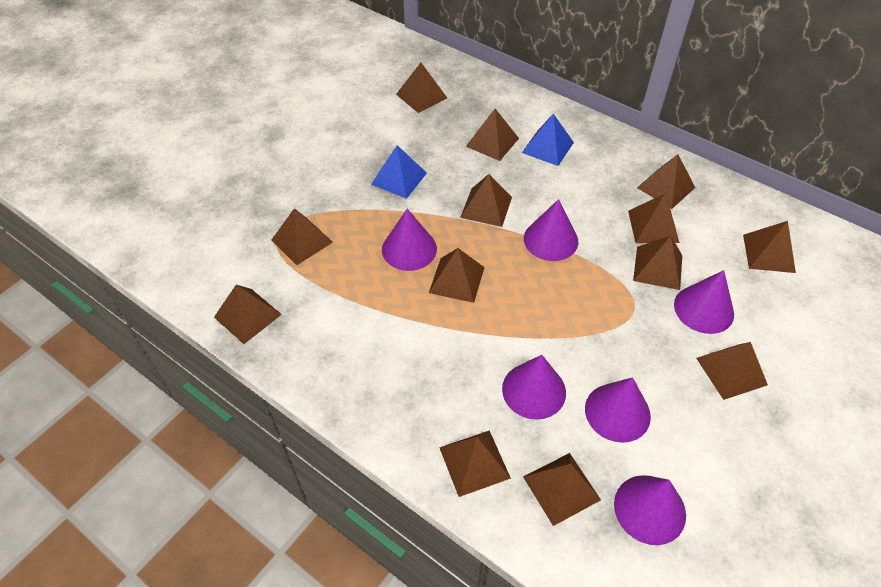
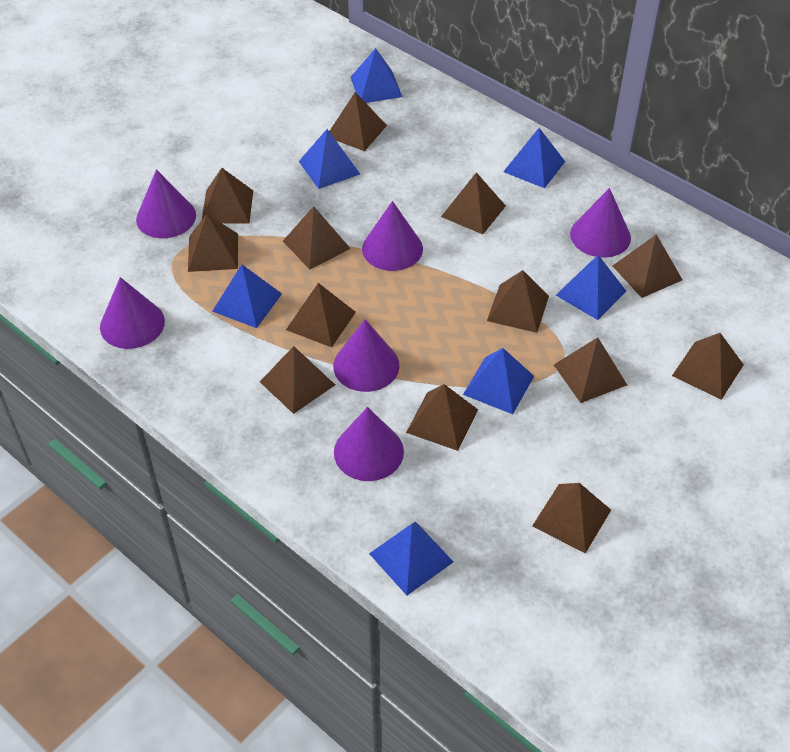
blue pyramid: 2 -> 7

